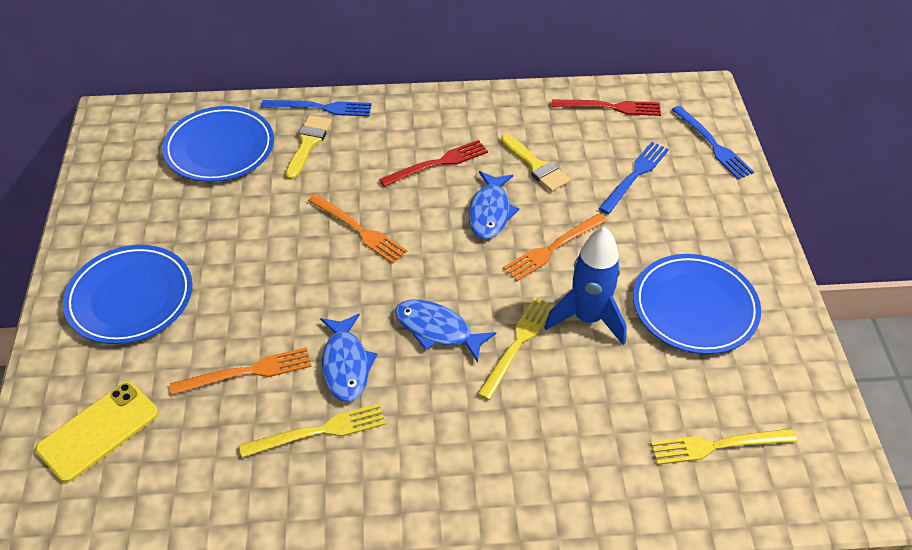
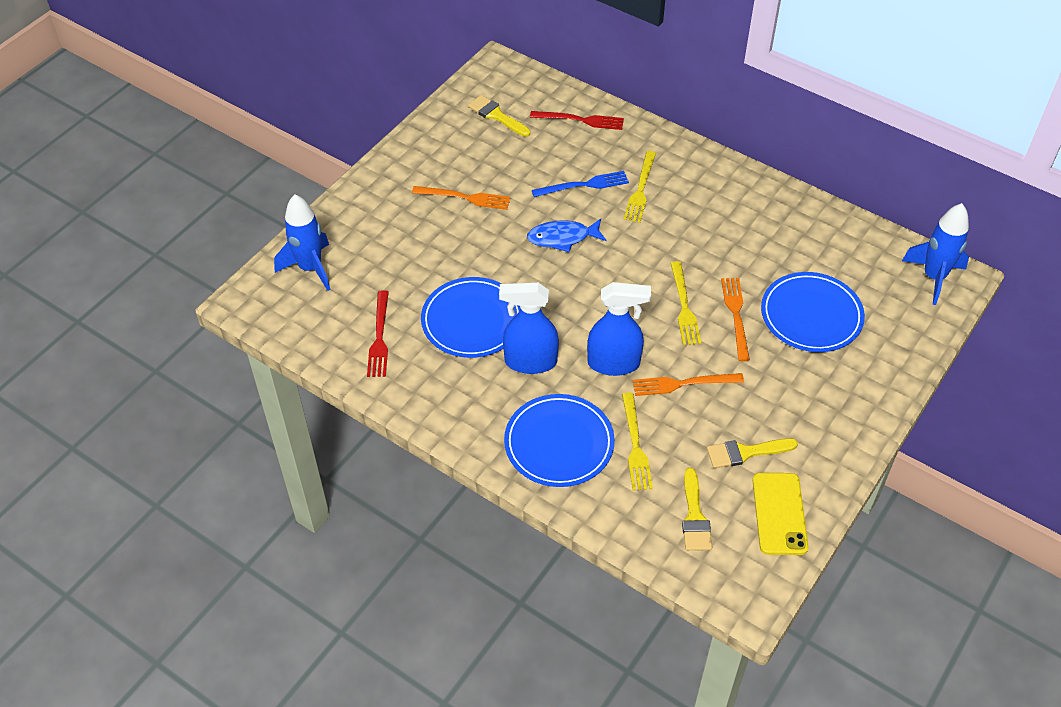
blue fish: 3 -> 1
blue fork: 3 -> 1
blue rocket: 1 -> 2
blue spray bottle: 0 -> 2
yellow brush: 2 -> 3

